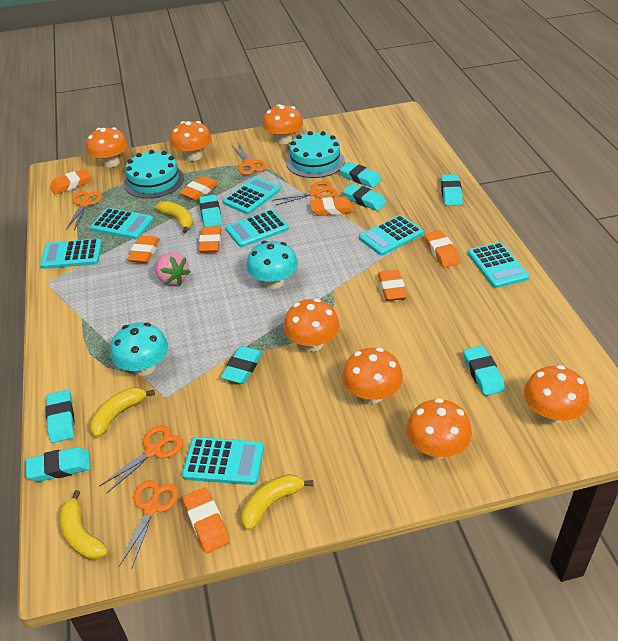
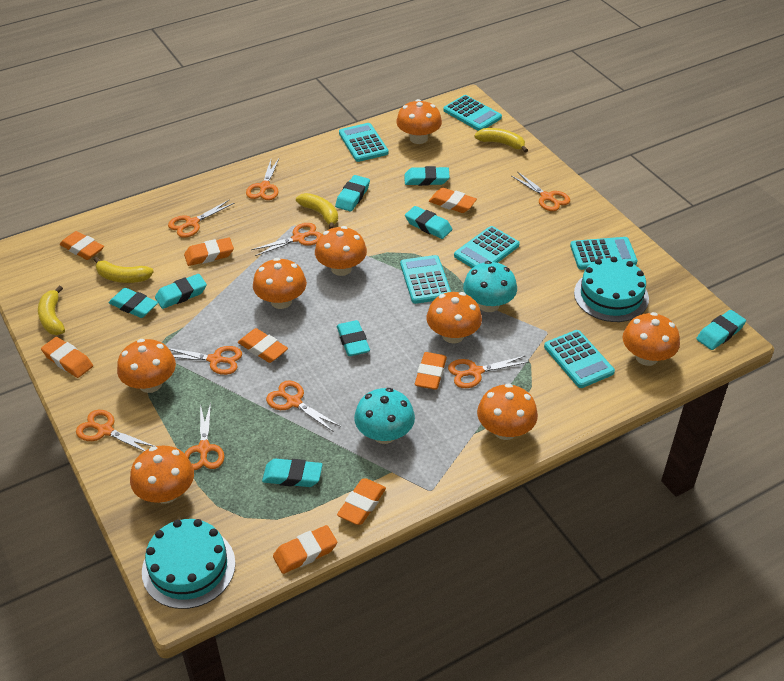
orange mushroom: 7 -> 8
orange scissors: 5 -> 9
pink strawberry: 1 -> 0
turquoise calculator: 7 -> 6

